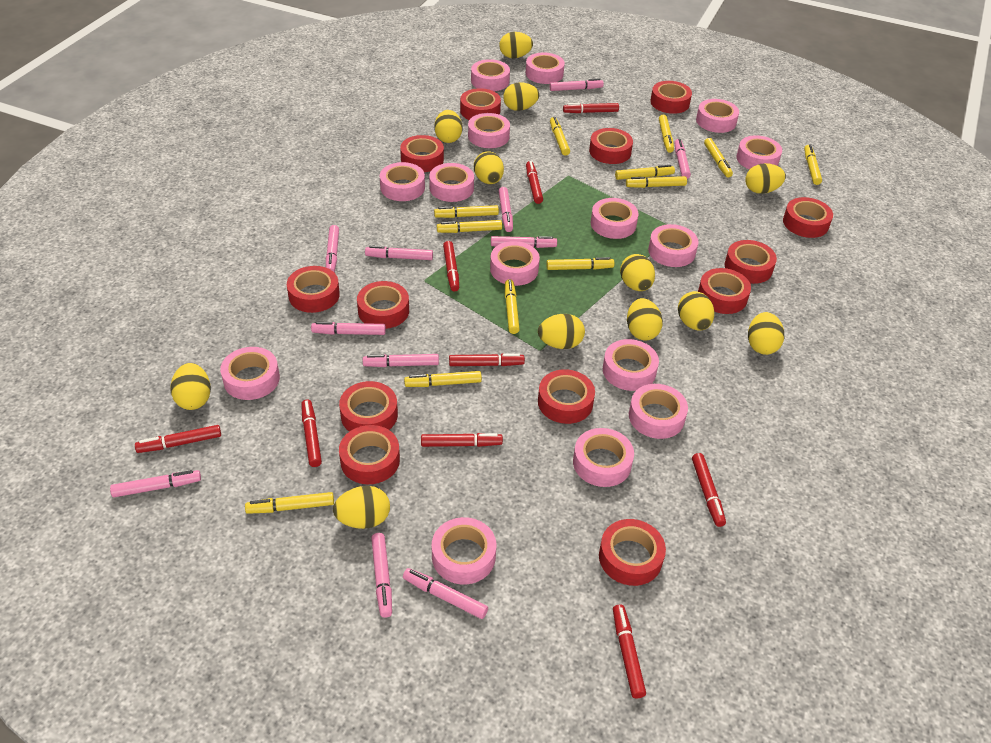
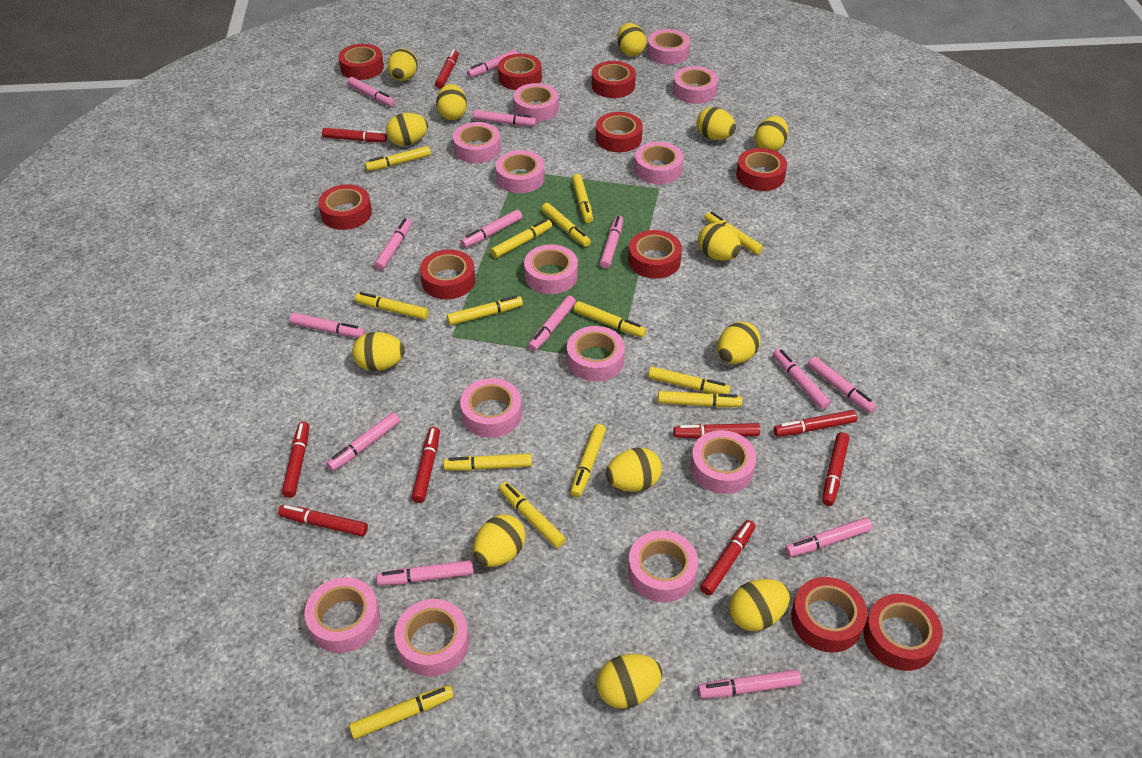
pink marker: 11 -> 14
pink tape: 15 -> 13
red tape: 13 -> 10
yellow egg: 12 -> 13
yellow marker: 12 -> 14

